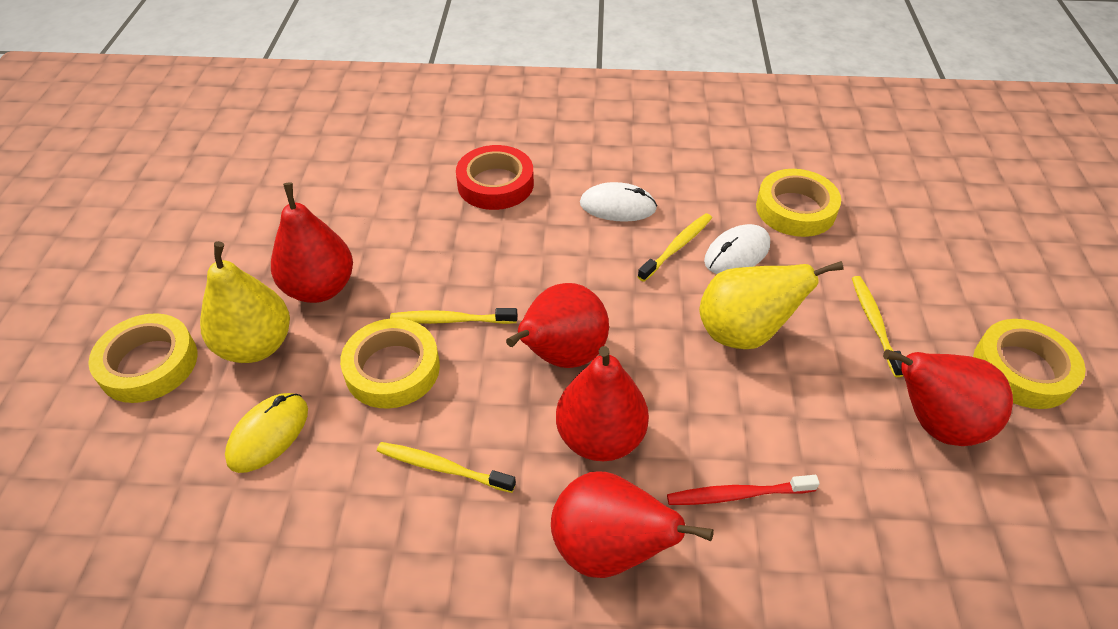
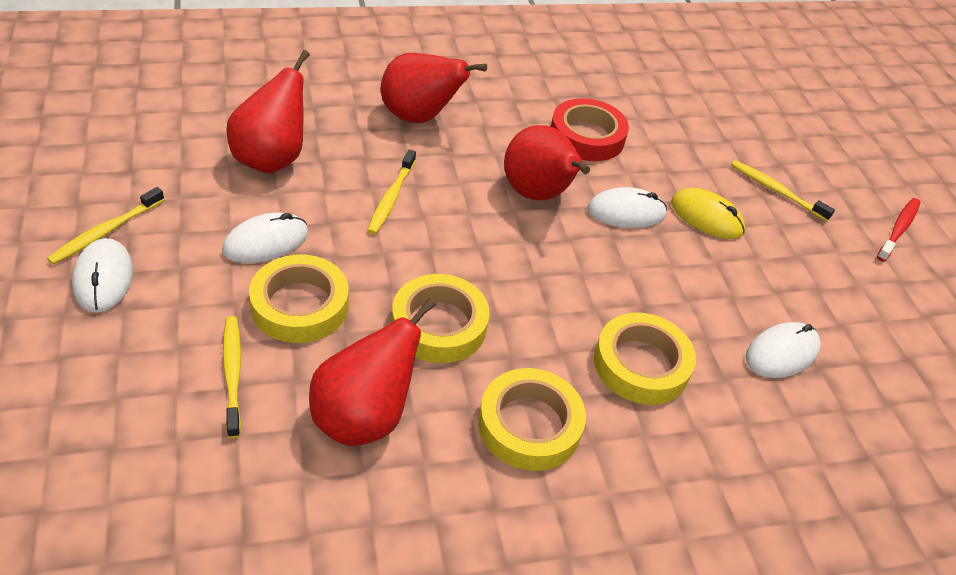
red pear: 5 -> 4
white mouse: 2 -> 4
yellow pear: 2 -> 0

